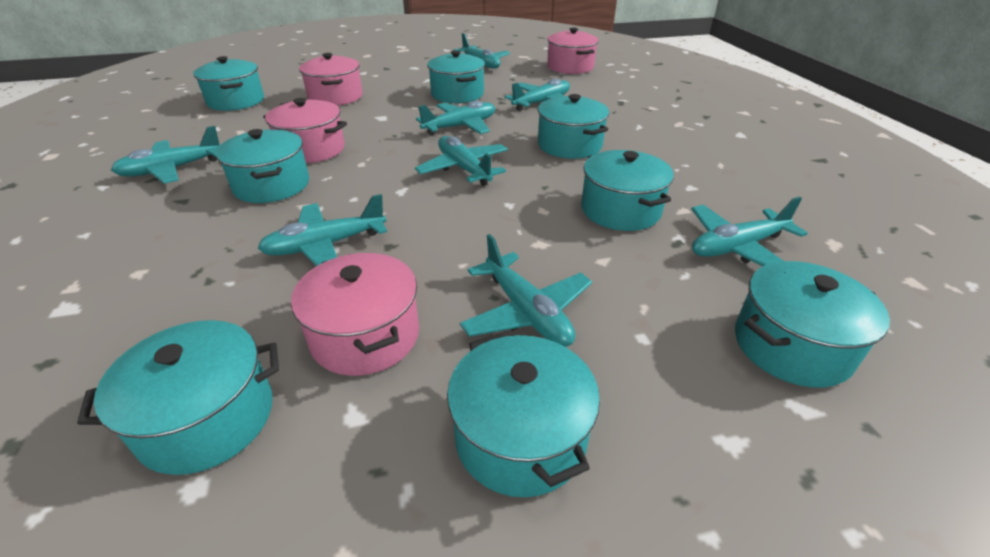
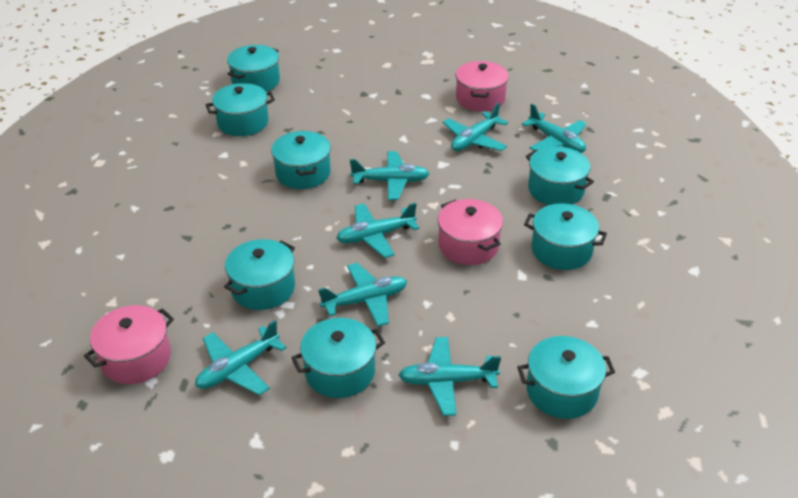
pink pot: 4 -> 3
turquoise plane: 8 -> 7

